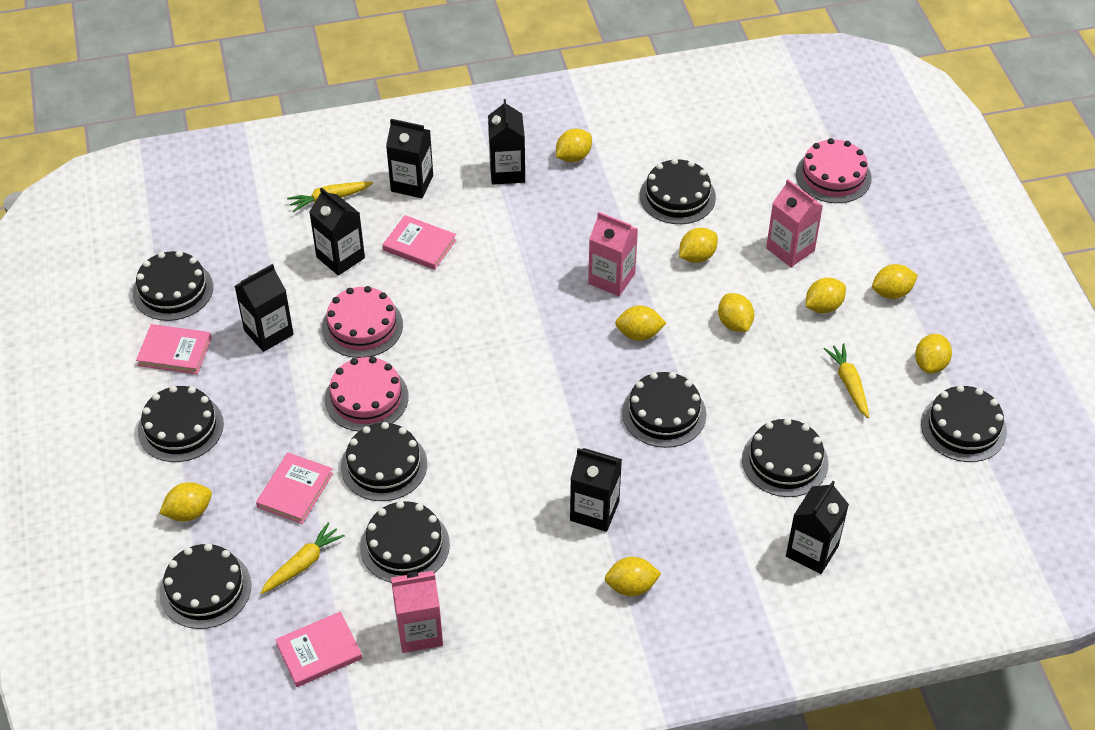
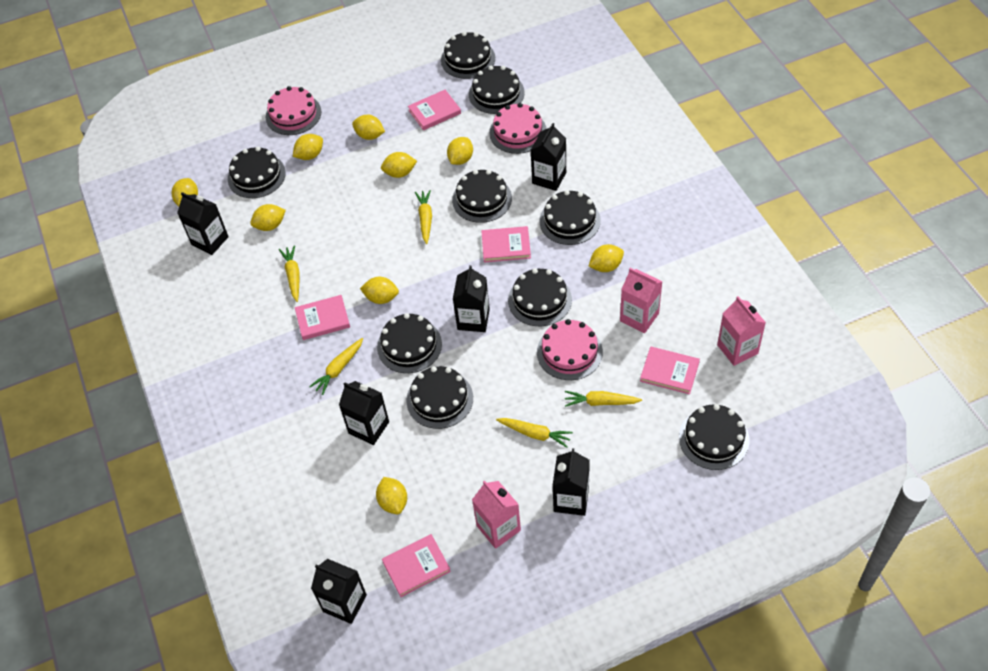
pink book: 4 -> 5
yellow carrot: 3 -> 5

